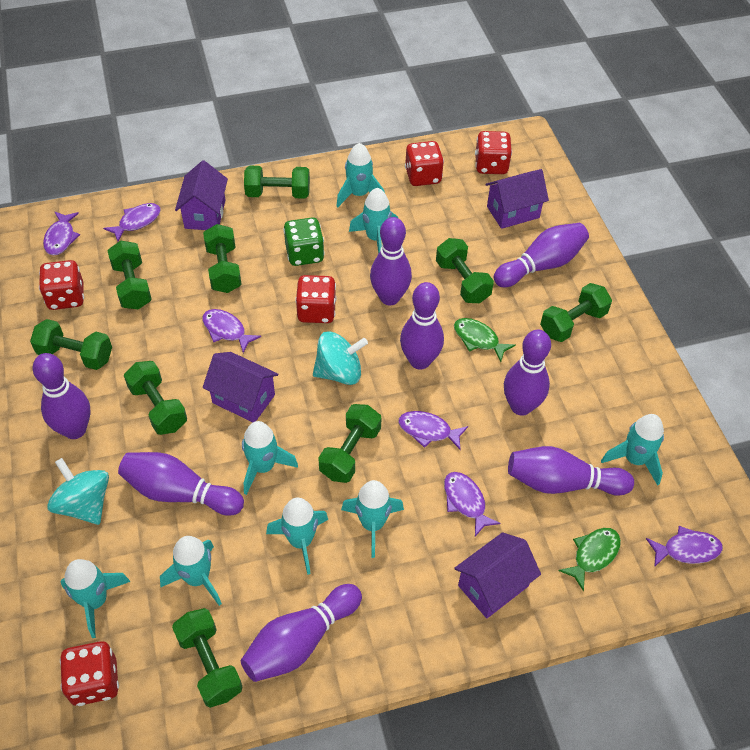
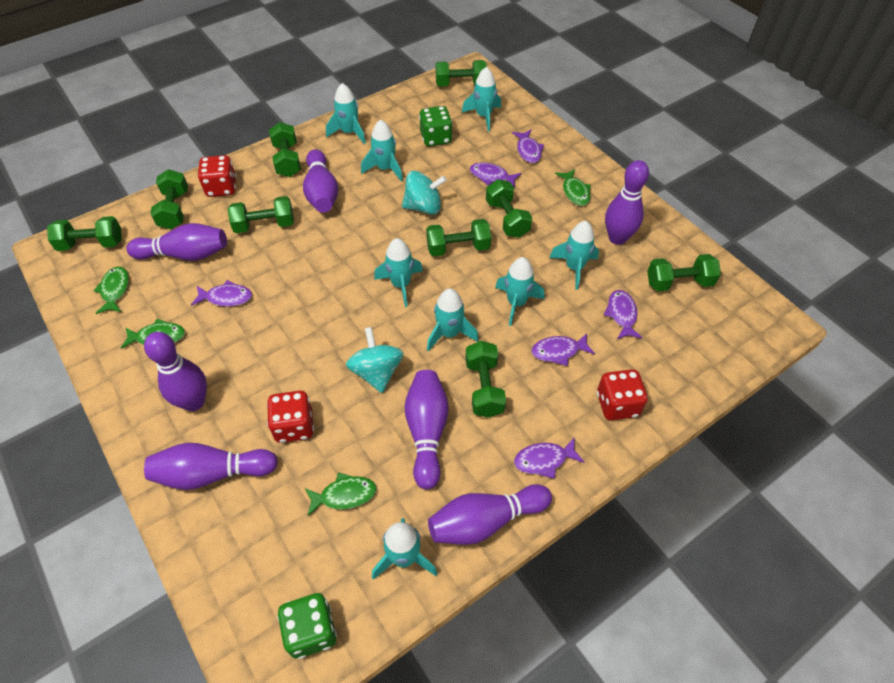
green dice: 1 -> 2
green fish: 2 -> 4
purple bowling pin: 8 -> 7
purple house: 4 -> 0
red dice: 5 -> 3

